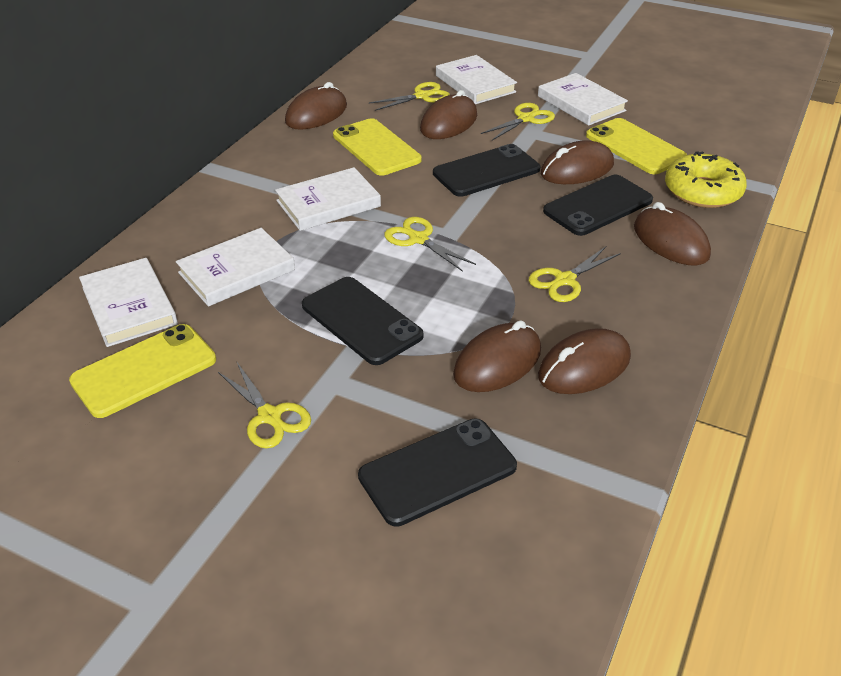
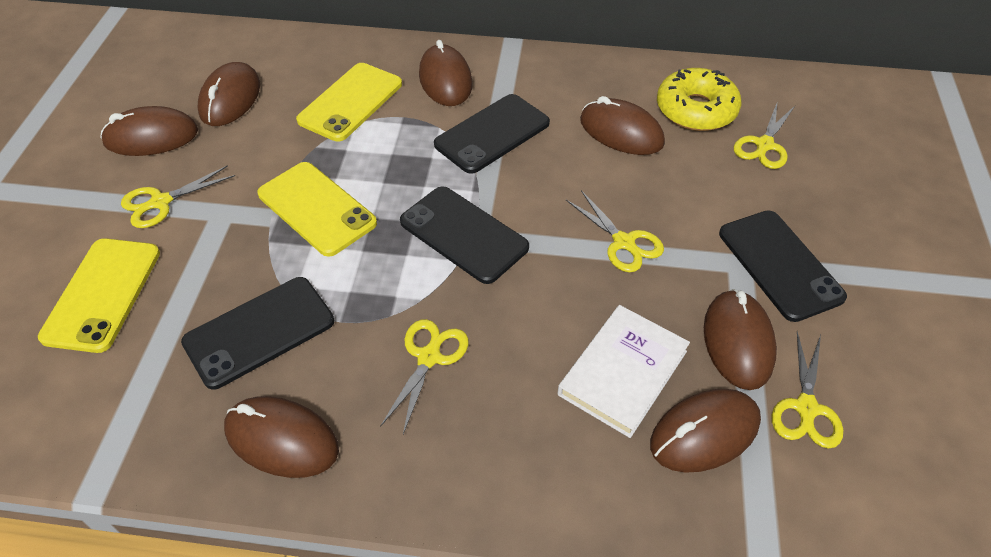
brown mouse: 6 -> 7
white book: 5 -> 1

